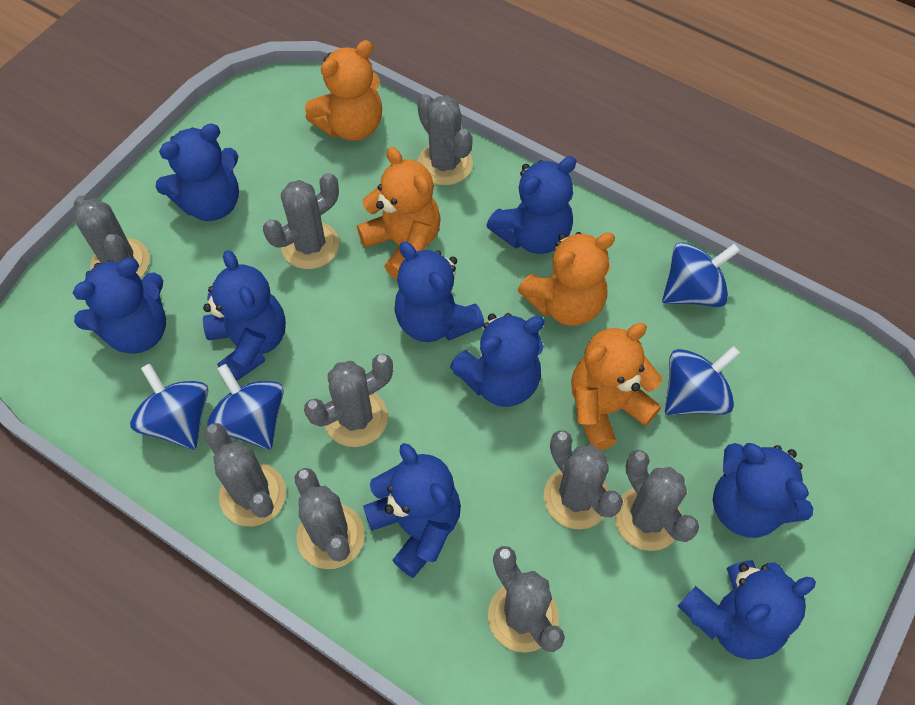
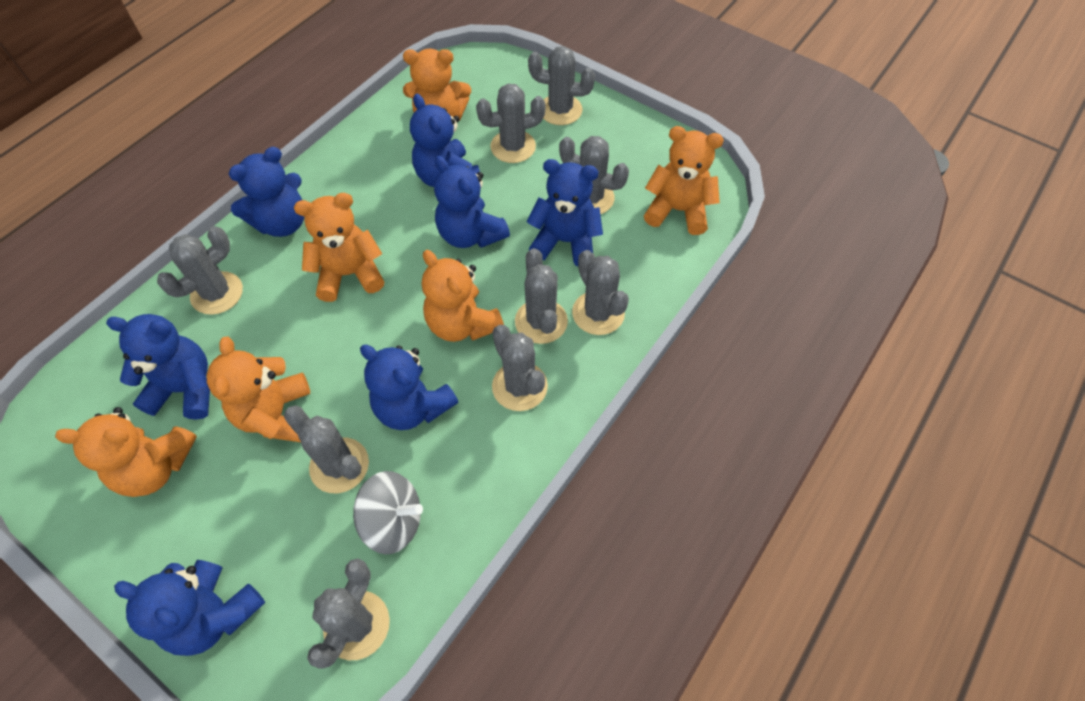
blue spinning top: 4 -> 0
blue teddy bear: 9 -> 7
grey spinning top: 0 -> 1
orange teddy bear: 4 -> 6

